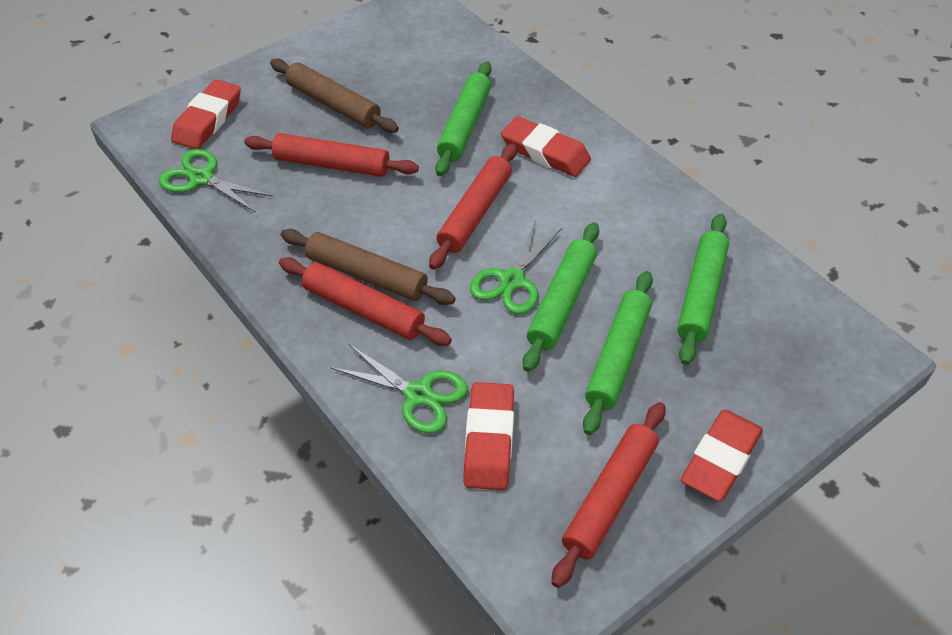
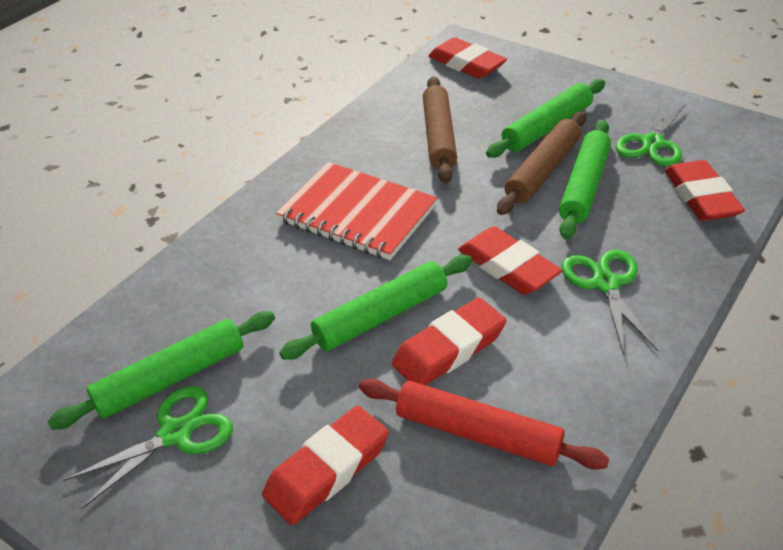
red eraser: 4 -> 5
red notebook: 0 -> 1
red rolling pin: 4 -> 1

